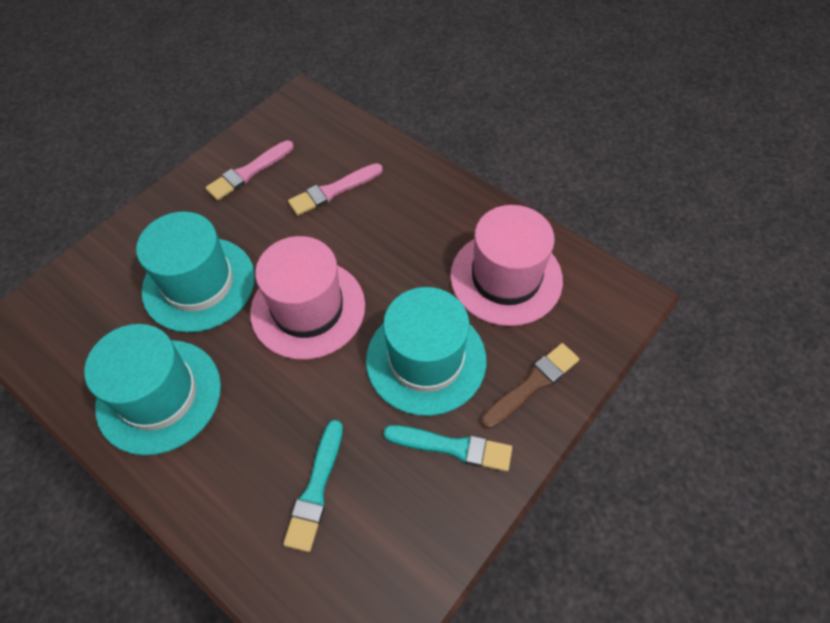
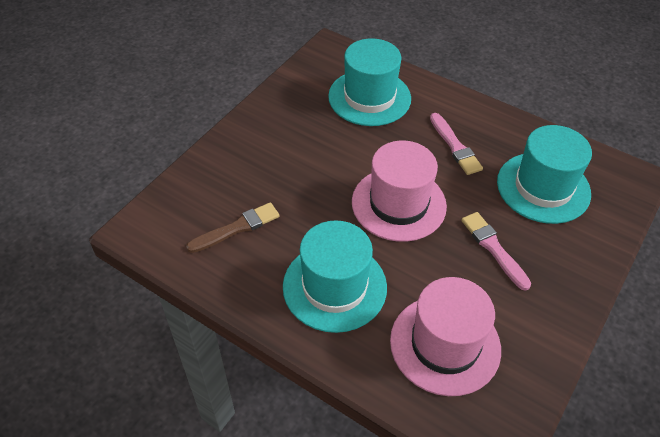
turquoise brush: 2 -> 0

